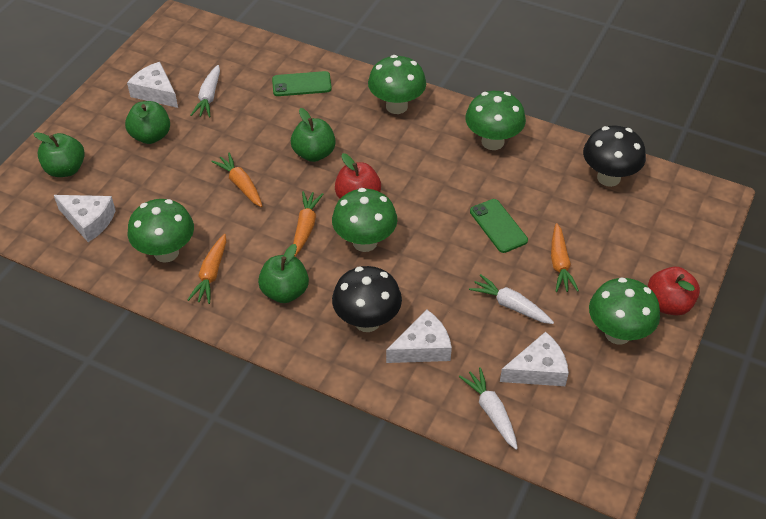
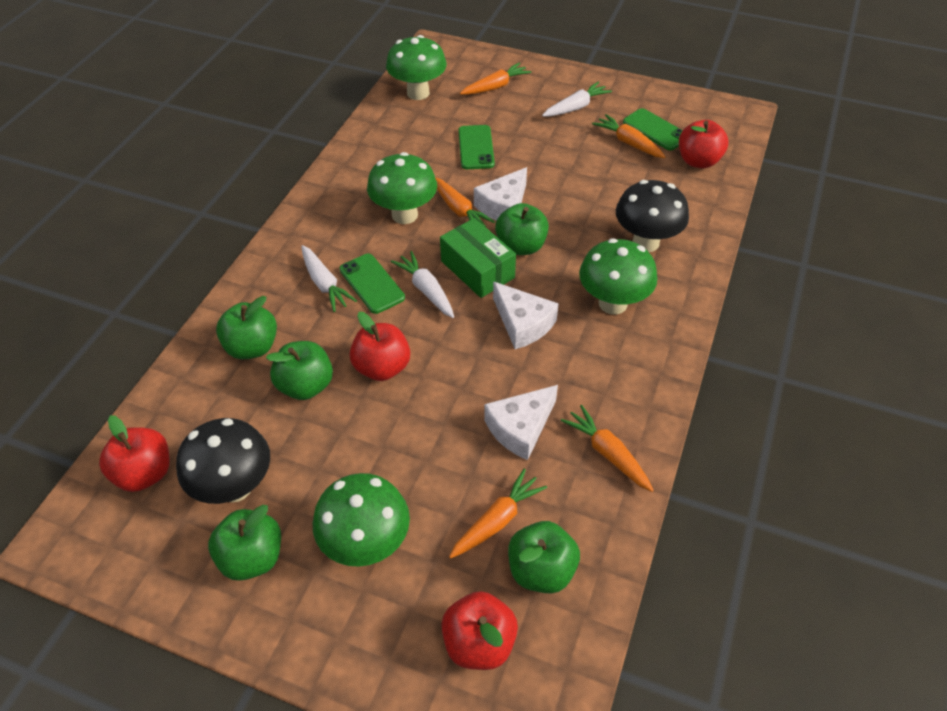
green apple: 4 -> 5
green box: 0 -> 1
green mushroom: 5 -> 4
green phone: 2 -> 3
orange carrot: 4 -> 5
red apple: 2 -> 4
white cheese: 4 -> 3

